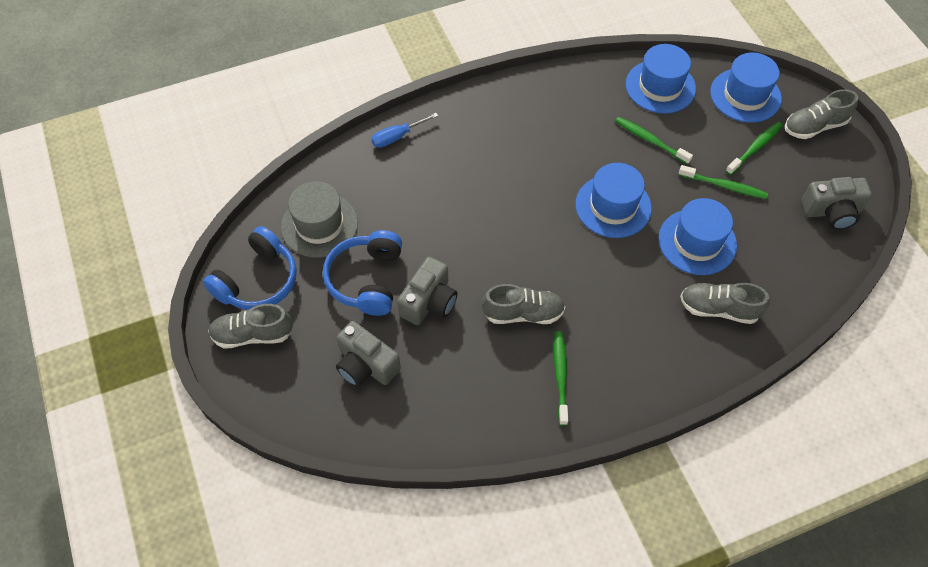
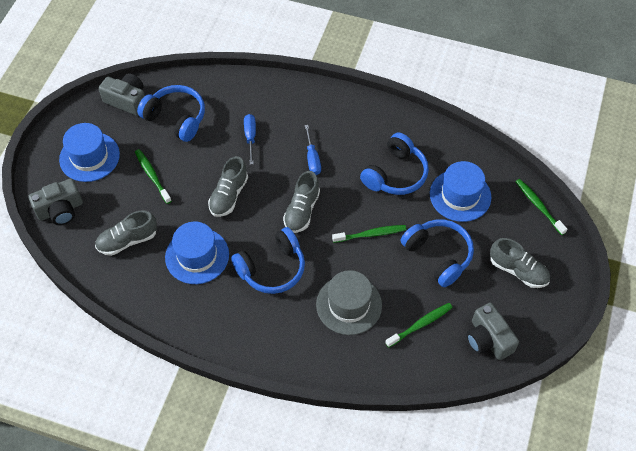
blue hat: 4 -> 3
blue headphones: 2 -> 4
blue screwdriver: 1 -> 2

